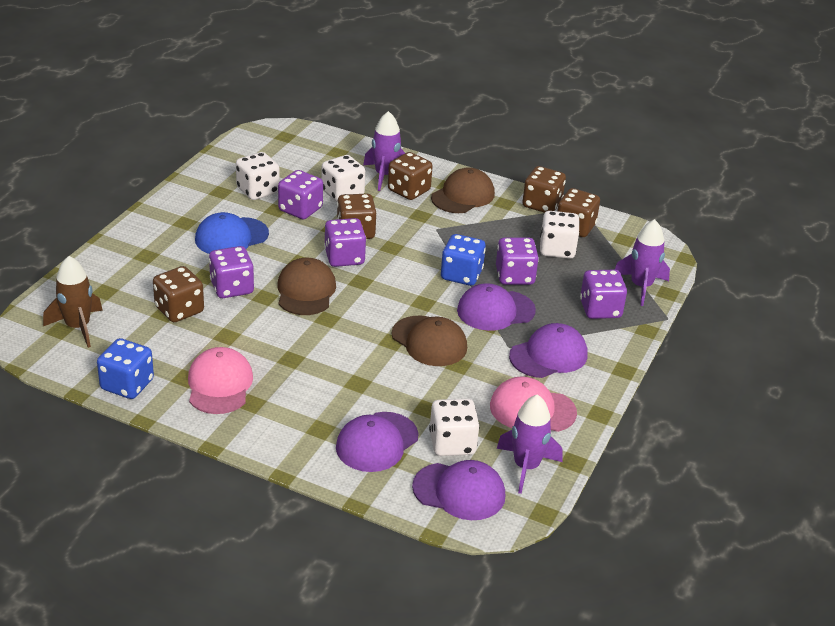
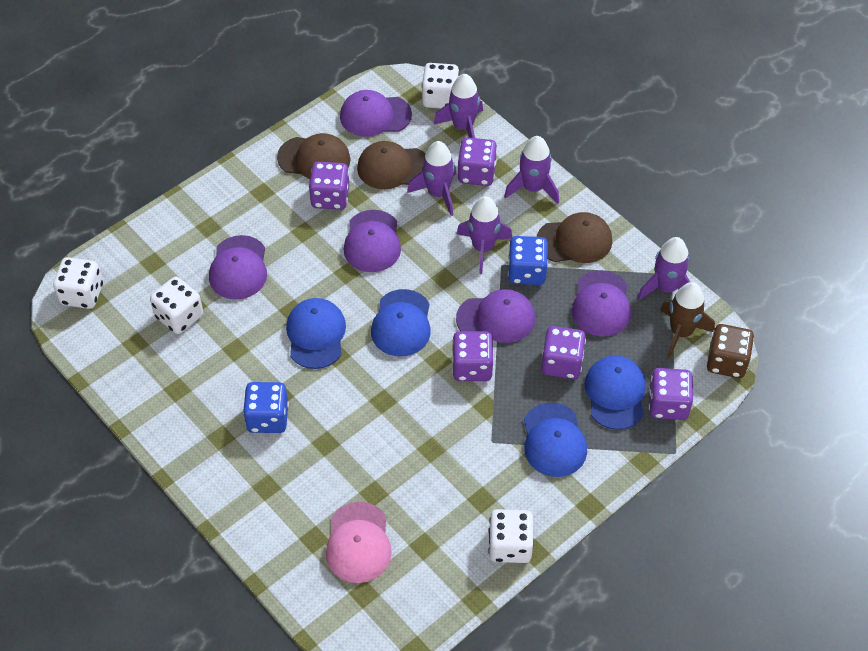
blue cap: 1 -> 4
brown dice: 5 -> 1
pink cap: 2 -> 1
purple cap: 4 -> 5
purple rocket: 3 -> 5

